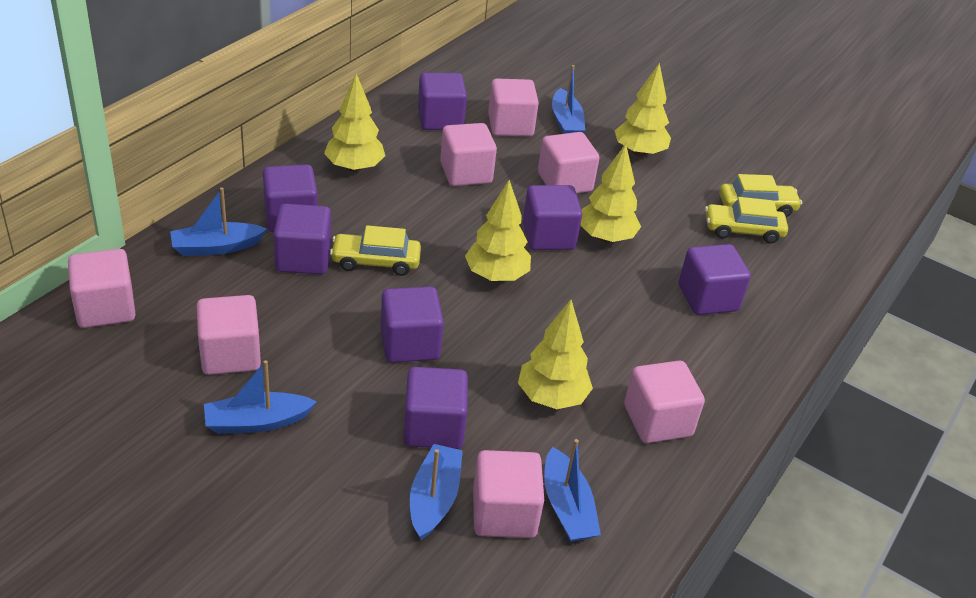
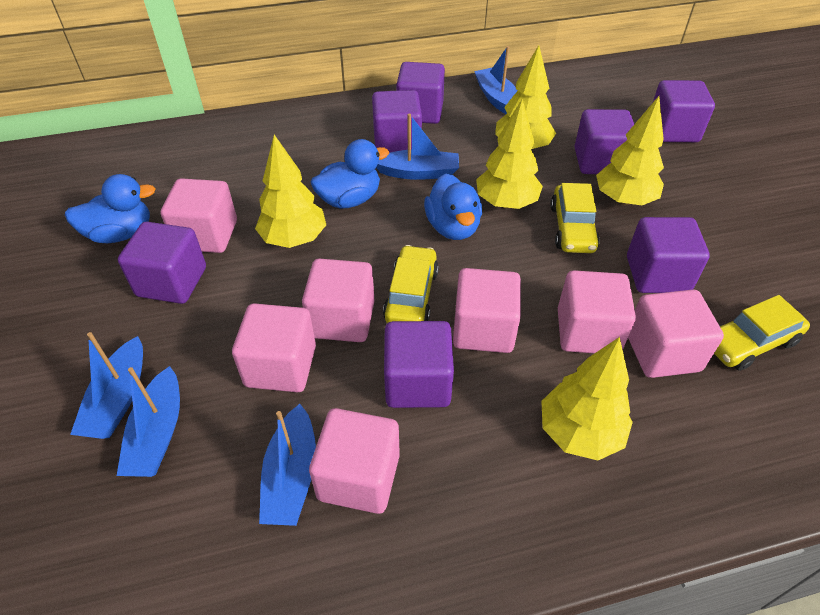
blue duck: 0 -> 3

